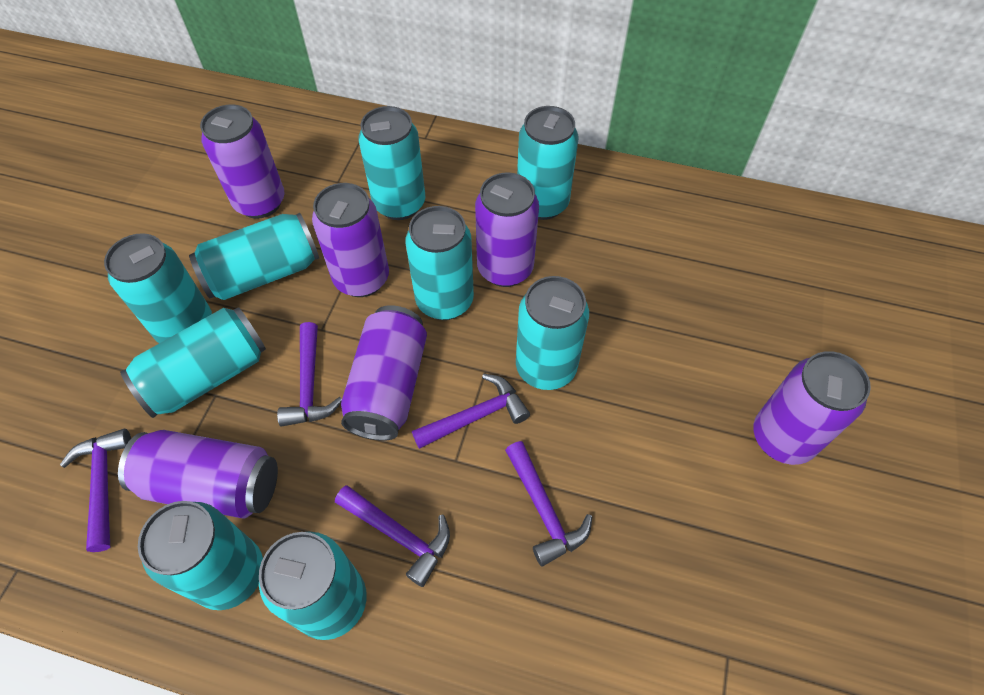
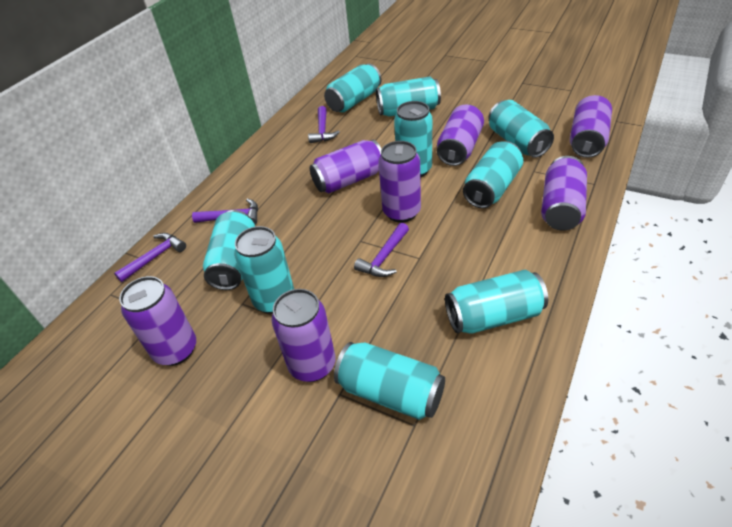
purple can: 6 -> 7
purple hammer: 5 -> 4

